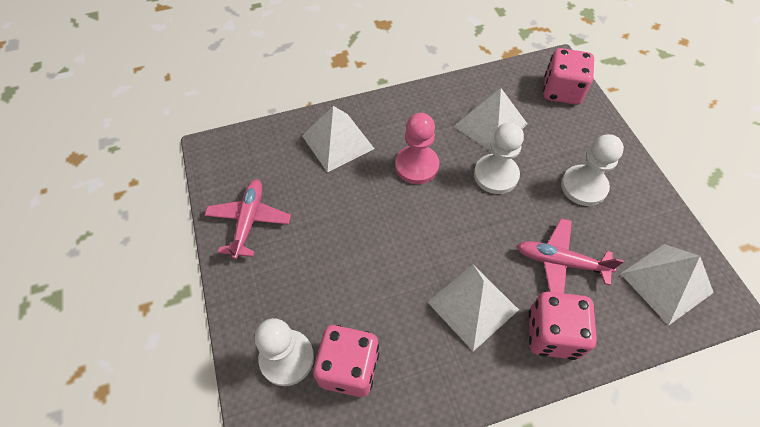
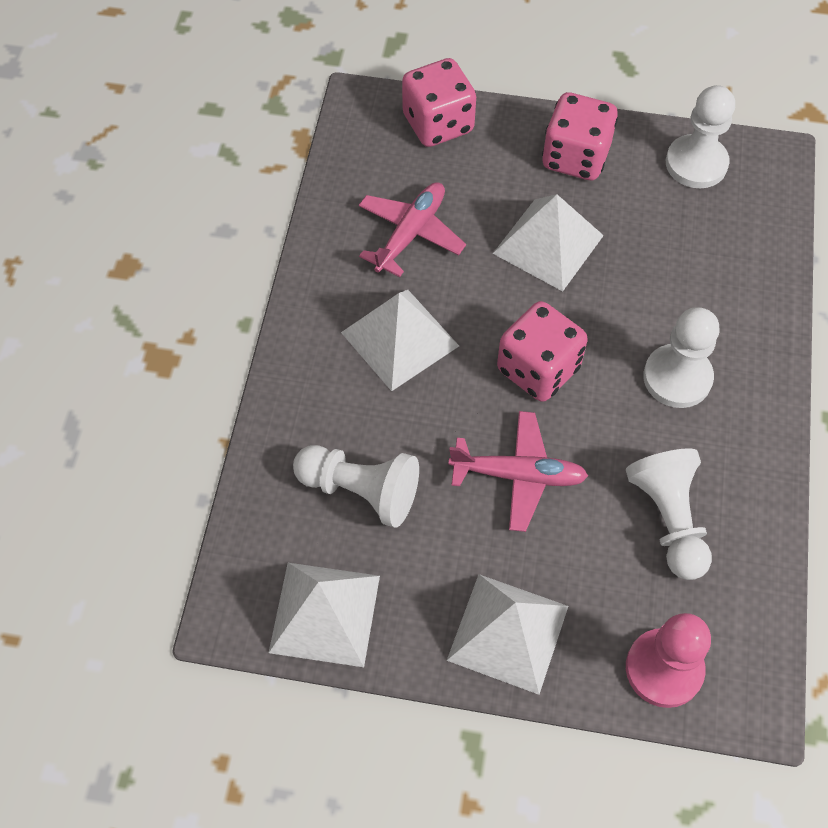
white pawn: 3 -> 4

